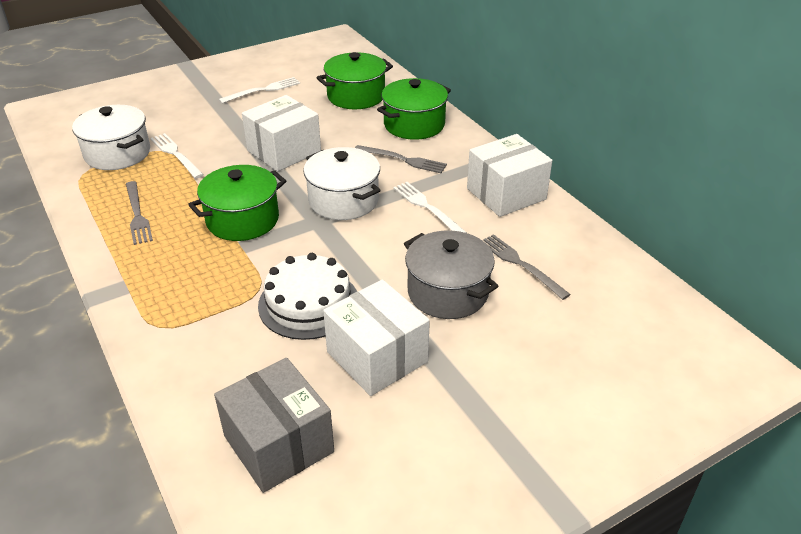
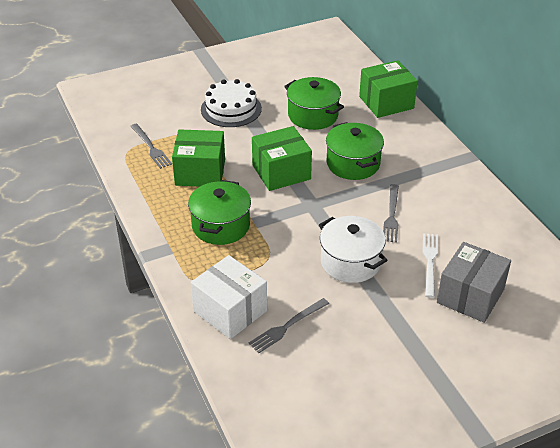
green box: 0 -> 3
grey pot: 1 -> 0
white box: 3 -> 1
white fork: 3 -> 1
white pot: 2 -> 1

